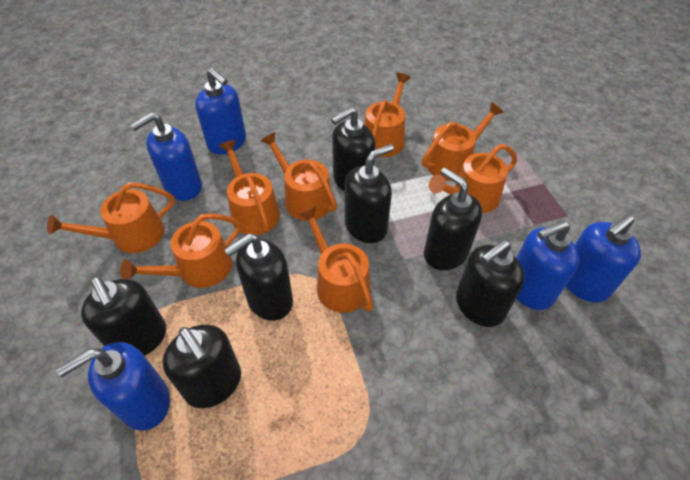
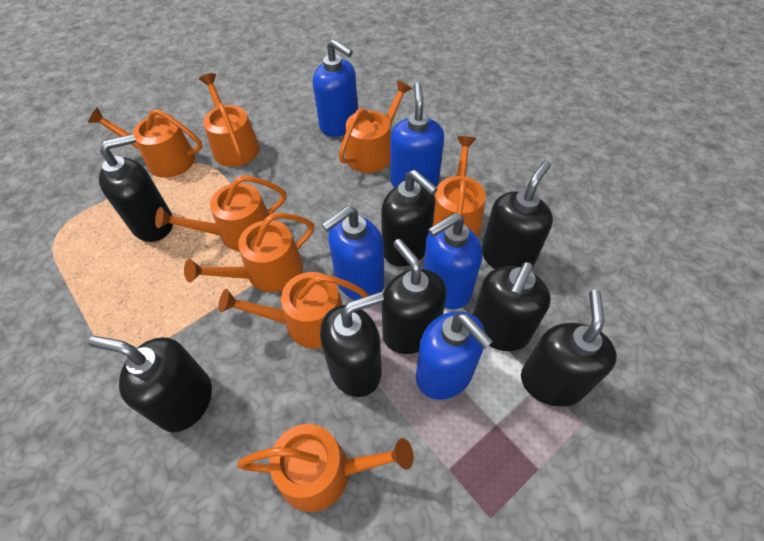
black soap dispenser: 7 -> 8

